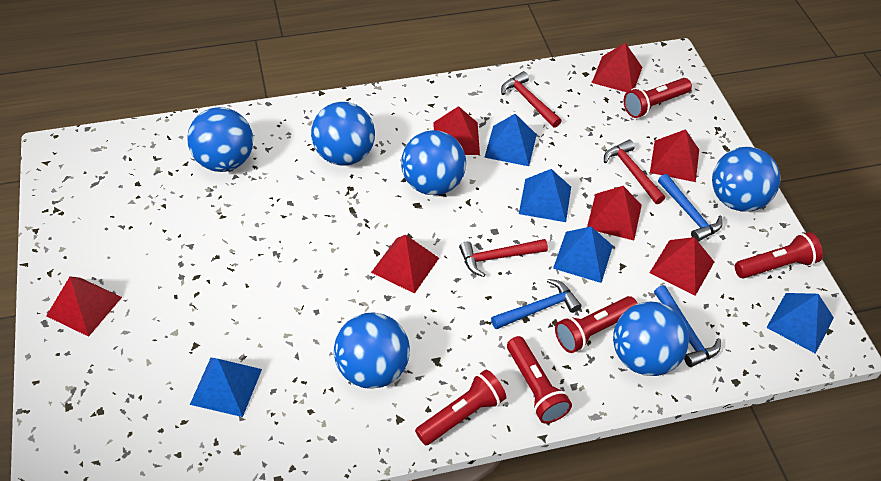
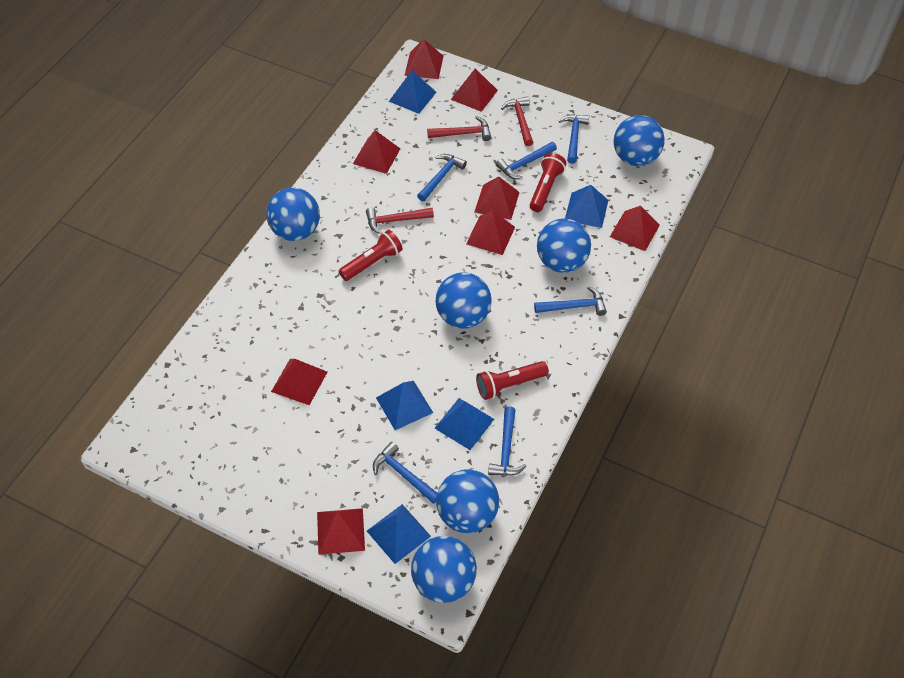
blue hammer: 3 -> 6
red flashlight: 5 -> 3
red pyramid: 7 -> 8

